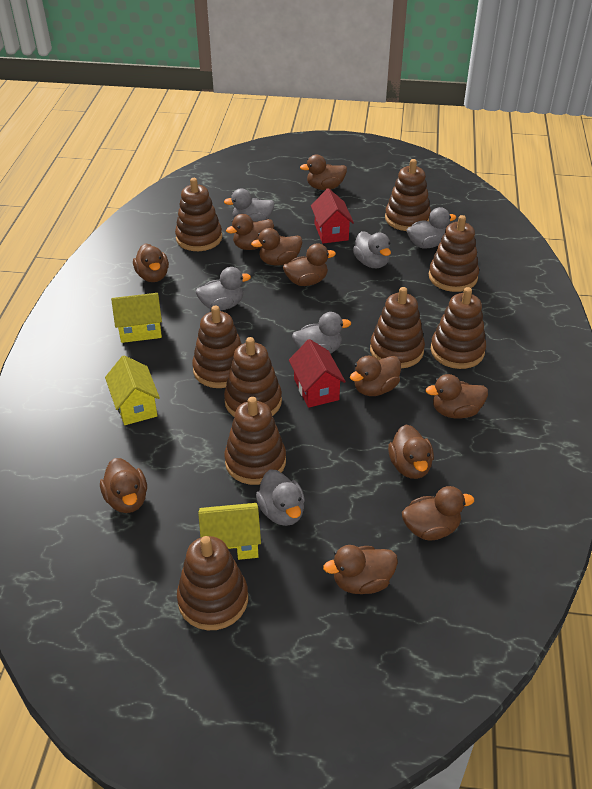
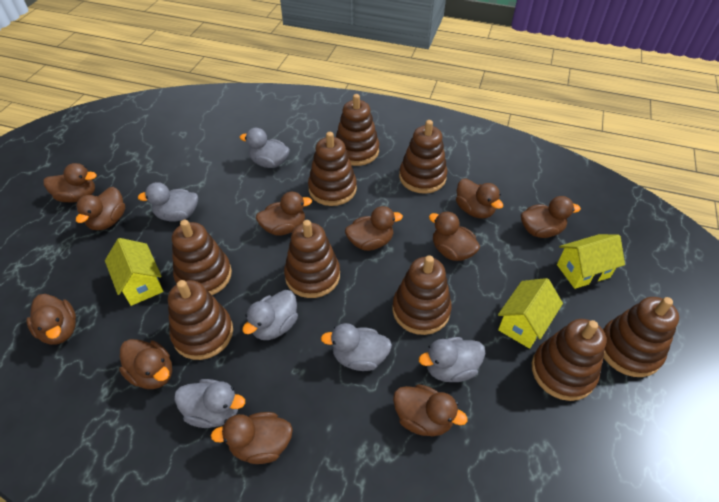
red house: 2 -> 0

